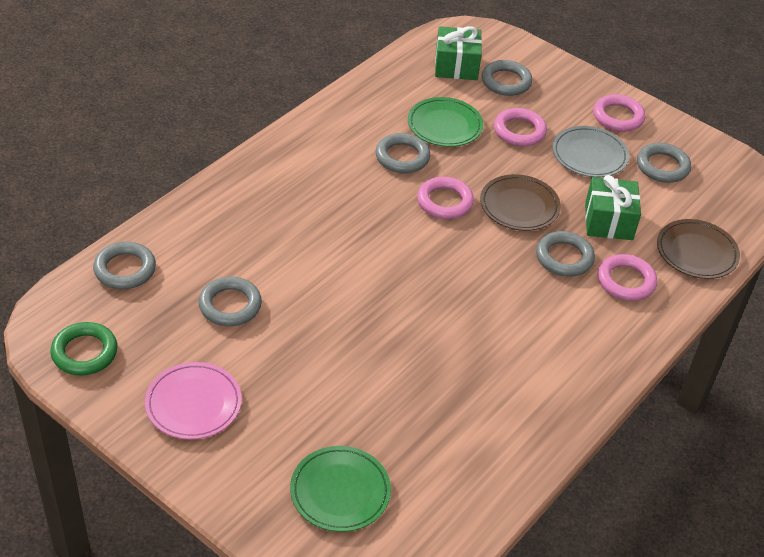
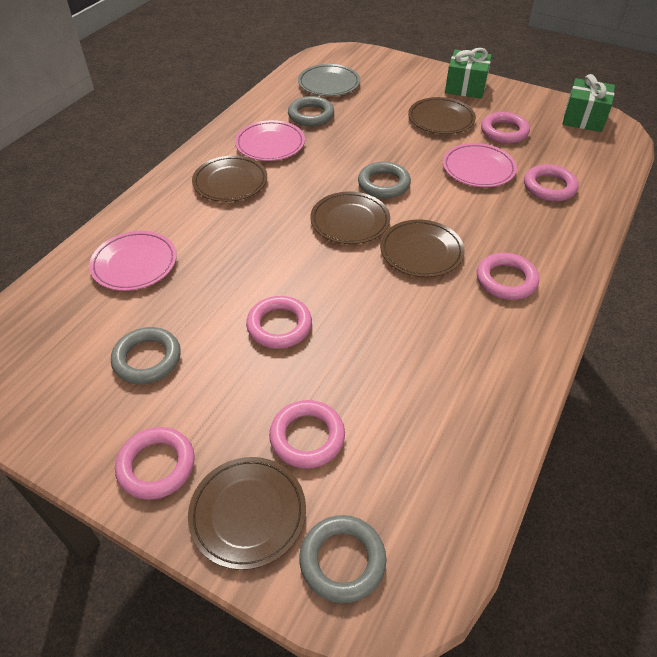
brown plate: 2 -> 5
green plate: 2 -> 0
green ring: 1 -> 0
grey ring: 6 -> 4
pink plate: 1 -> 3
pink ring: 4 -> 6

